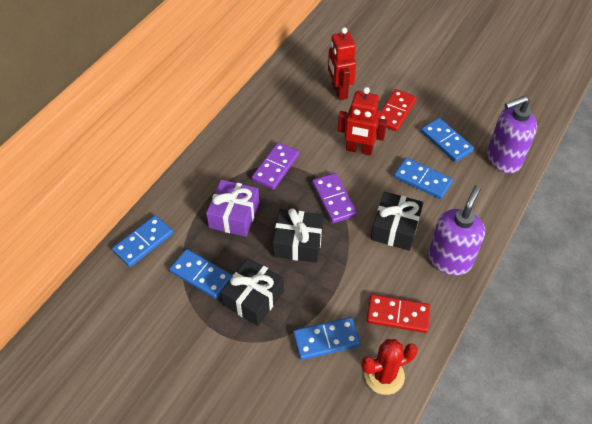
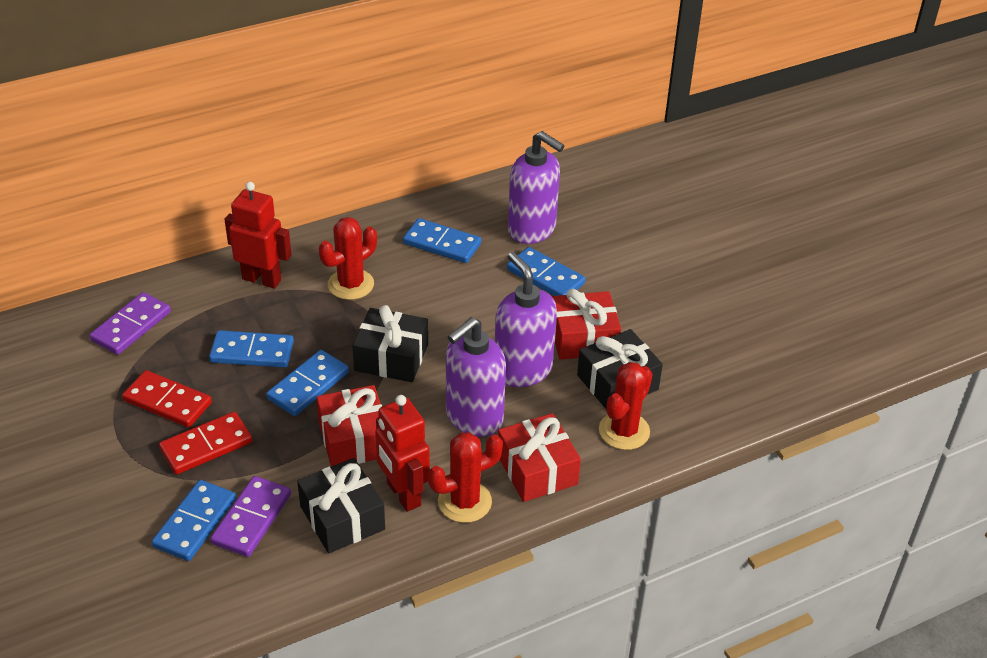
purple gift: 1 -> 0
purple soap dispenser: 2 -> 3
red cactus: 1 -> 3
red gift: 0 -> 3

